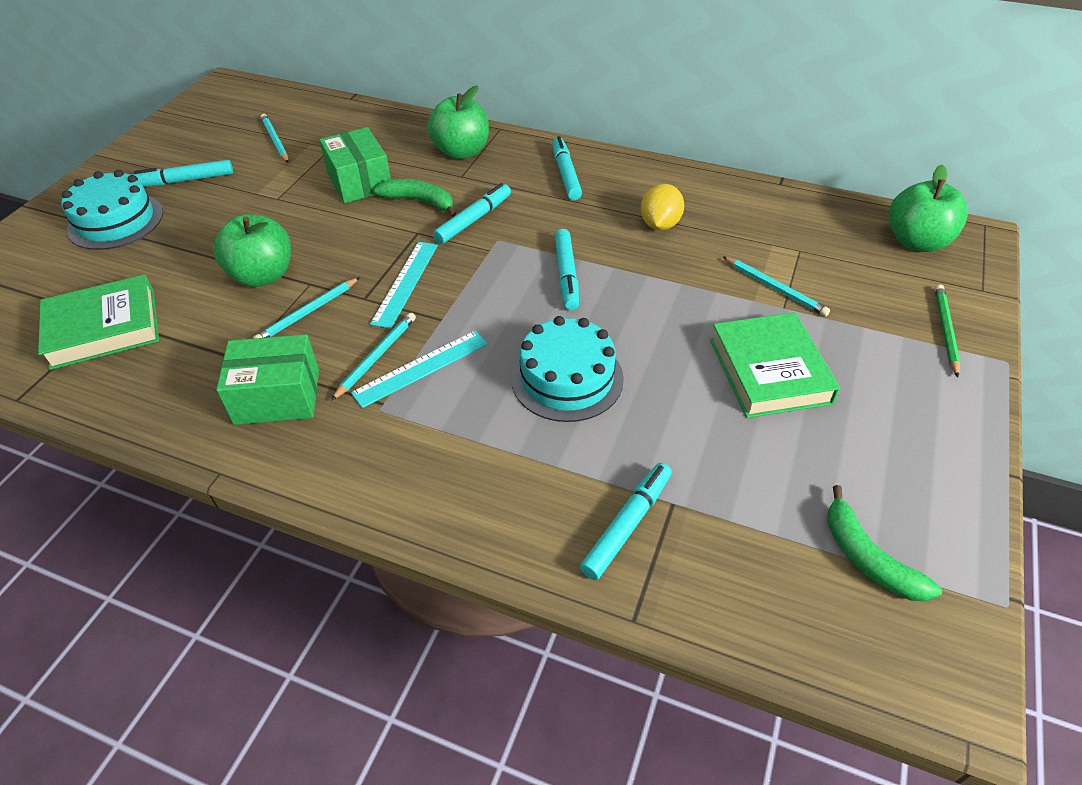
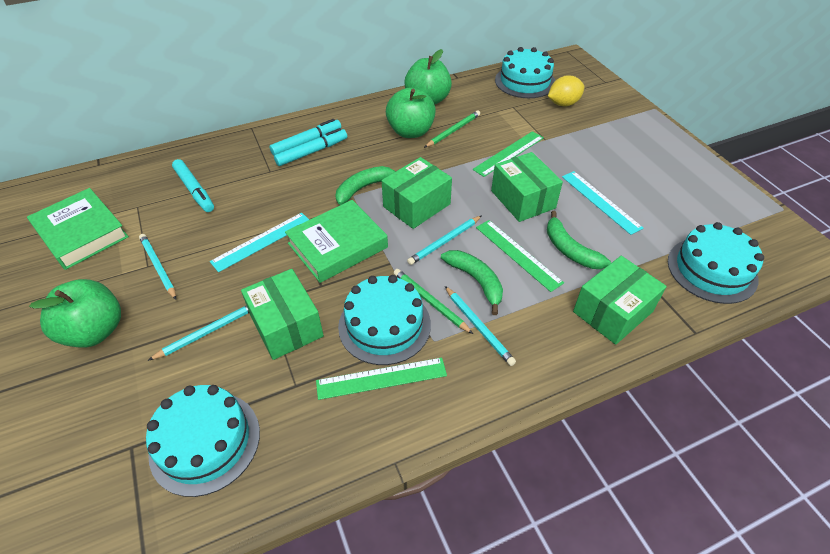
green banana: 2 -> 3
green box: 2 -> 4
green pencil: 1 -> 2
green ruler: 0 -> 3
turquoise cake: 2 -> 4
turquoise marker: 5 -> 3

